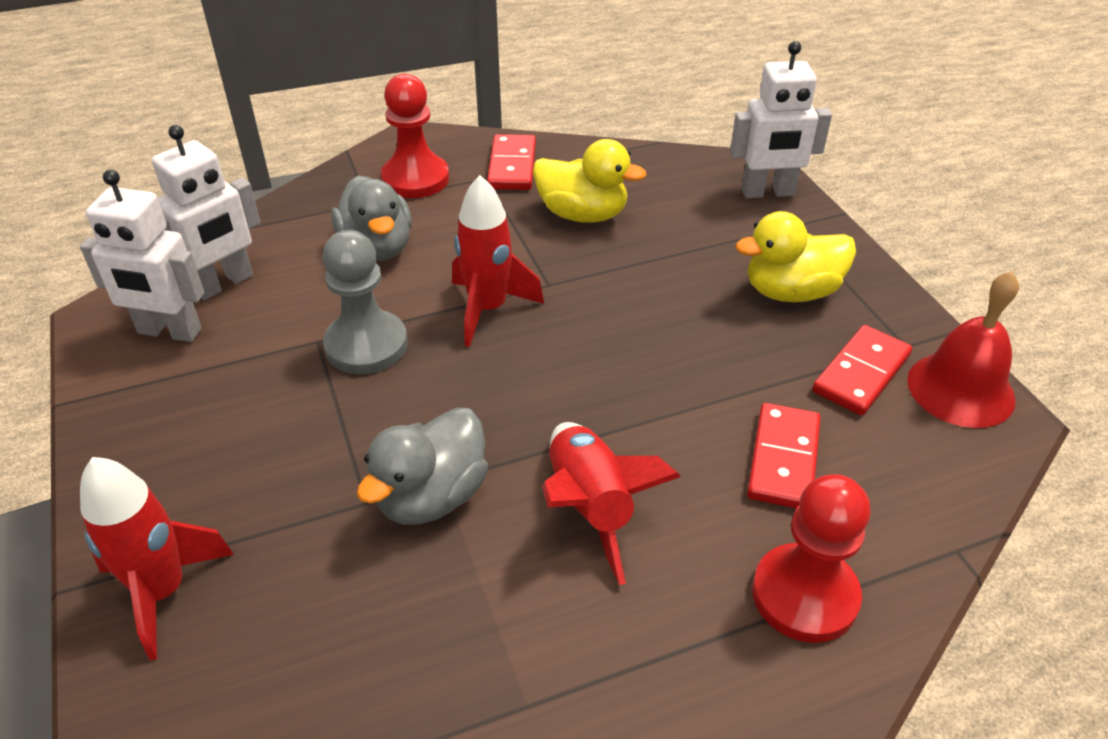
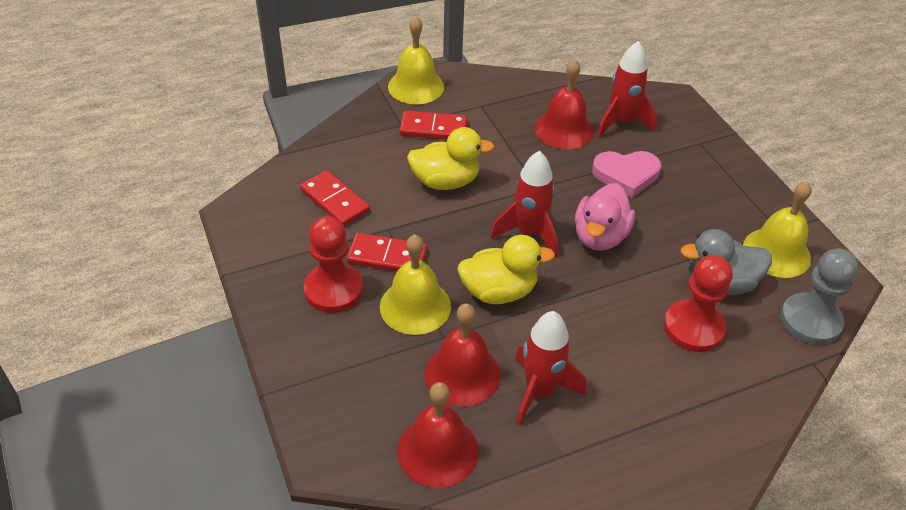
grey duck: 2 -> 1
pink duck: 0 -> 1
pink heart: 0 -> 1
red bell: 1 -> 3
white robot: 3 -> 0
yellow bell: 0 -> 3

